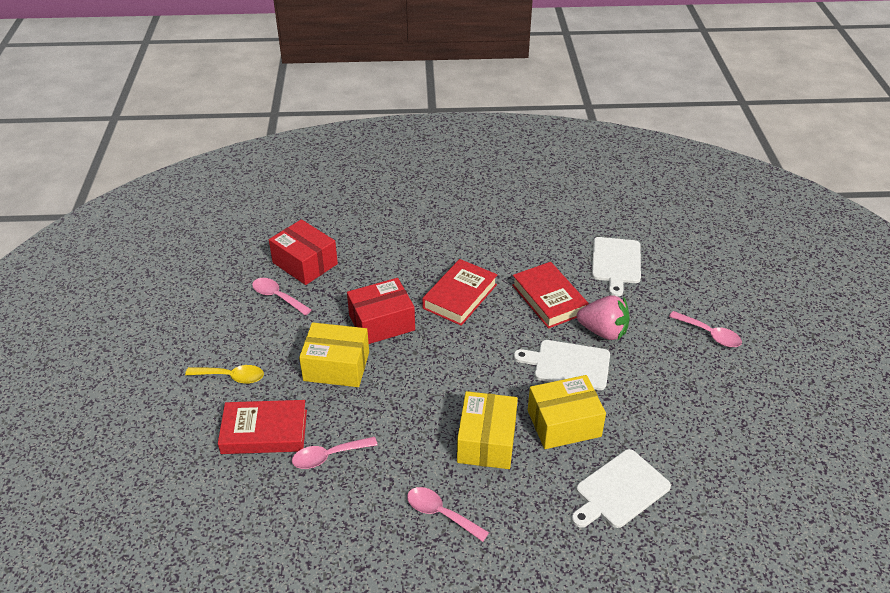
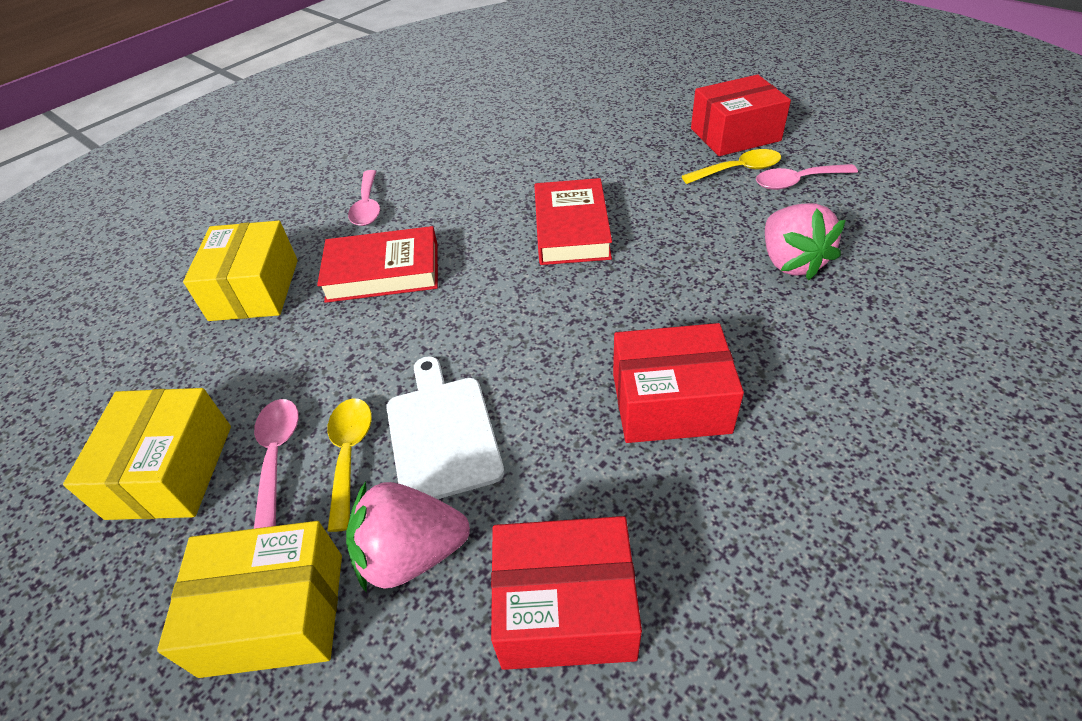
pink spoon: 4 -> 3
pink strawberry: 1 -> 2
red book: 3 -> 2
red box: 2 -> 3
white cutting board: 3 -> 1
yellow spoon: 1 -> 2

